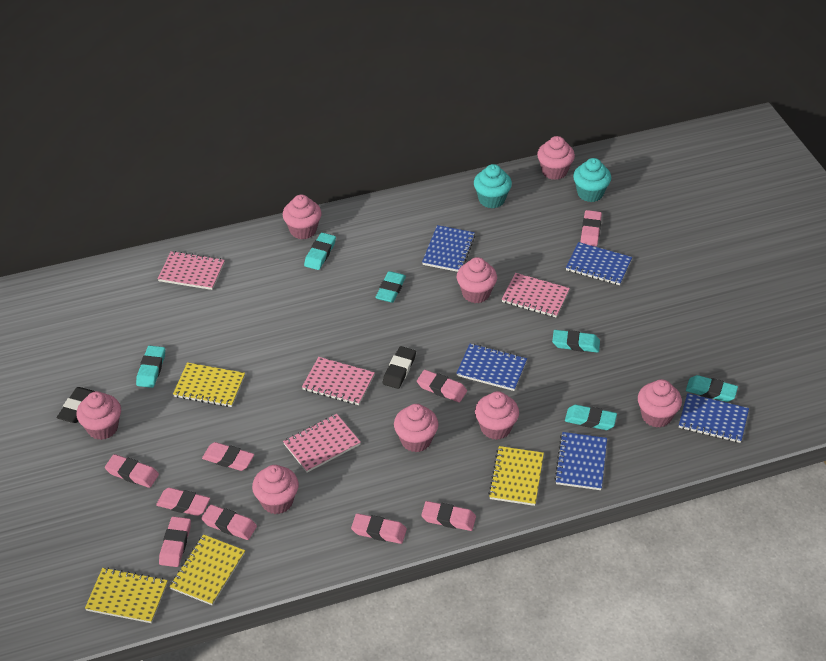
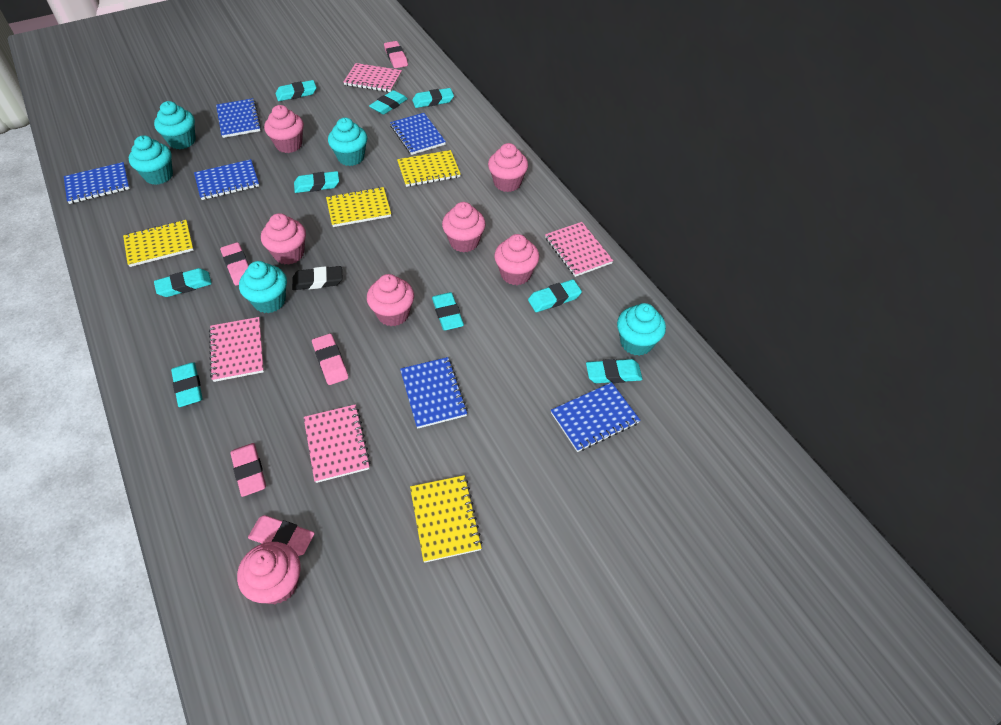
black eraser: 2 -> 1
blue notebook: 5 -> 6
pink cupcake: 8 -> 7
pink eraser: 9 -> 5
turquoise cupcake: 2 -> 5
turquoise eraser: 6 -> 9

